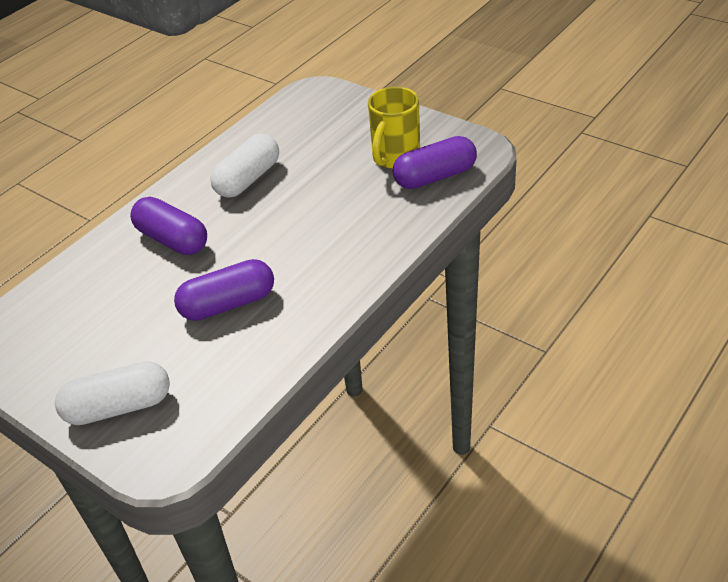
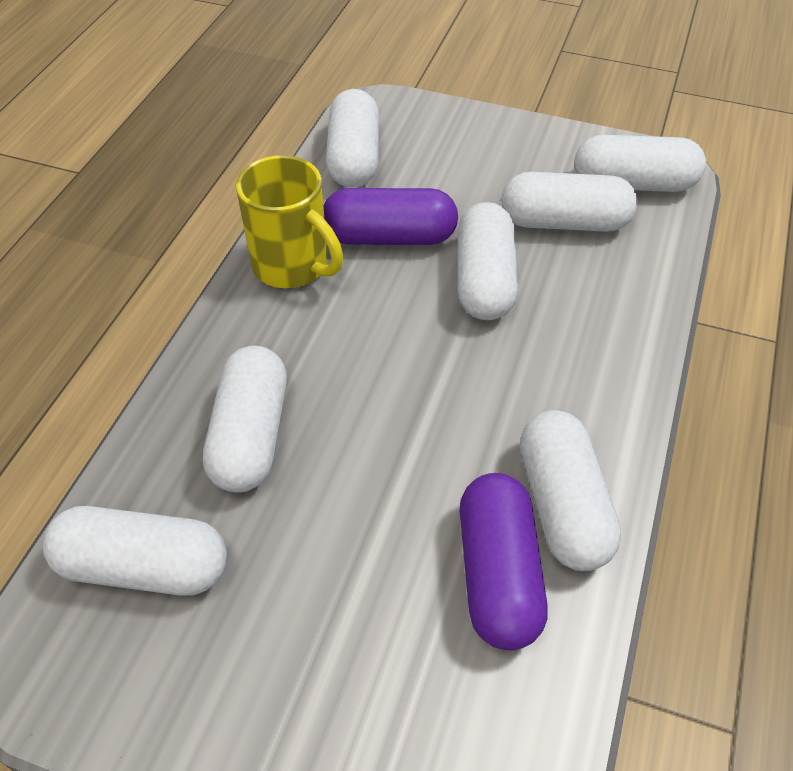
purple capsule: 3 -> 2
white capsule: 2 -> 7

